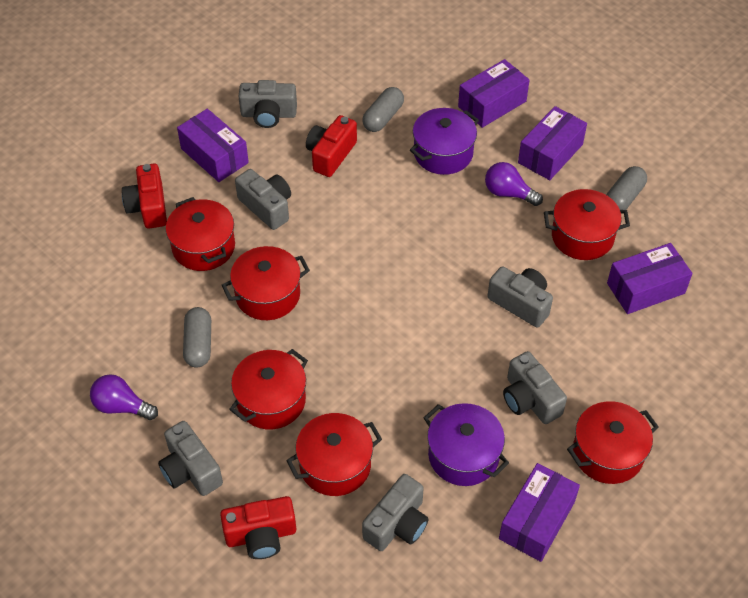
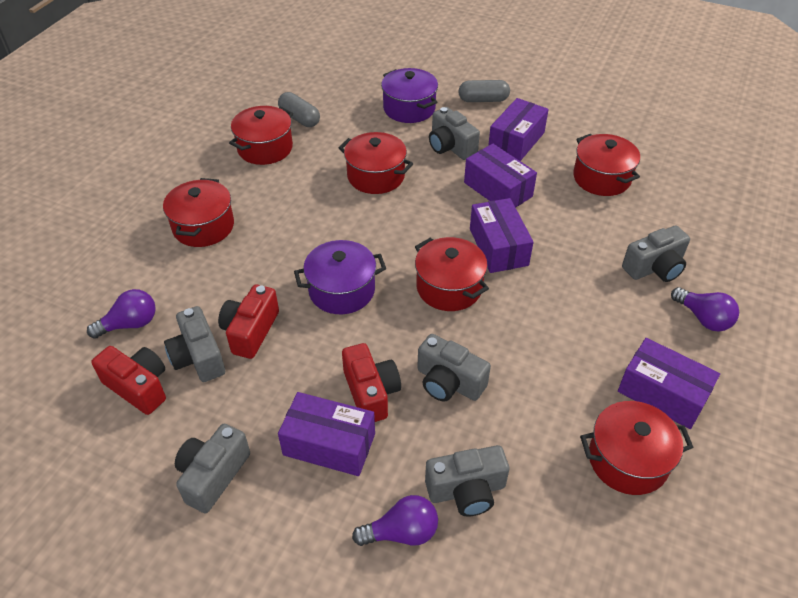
grey capsule: 3 -> 2
purple light bulb: 2 -> 3

